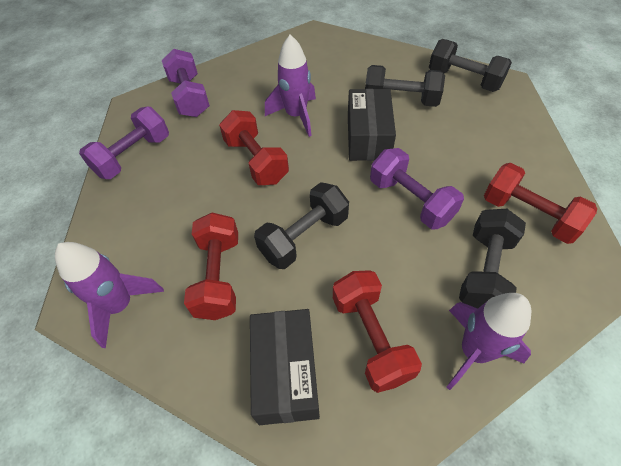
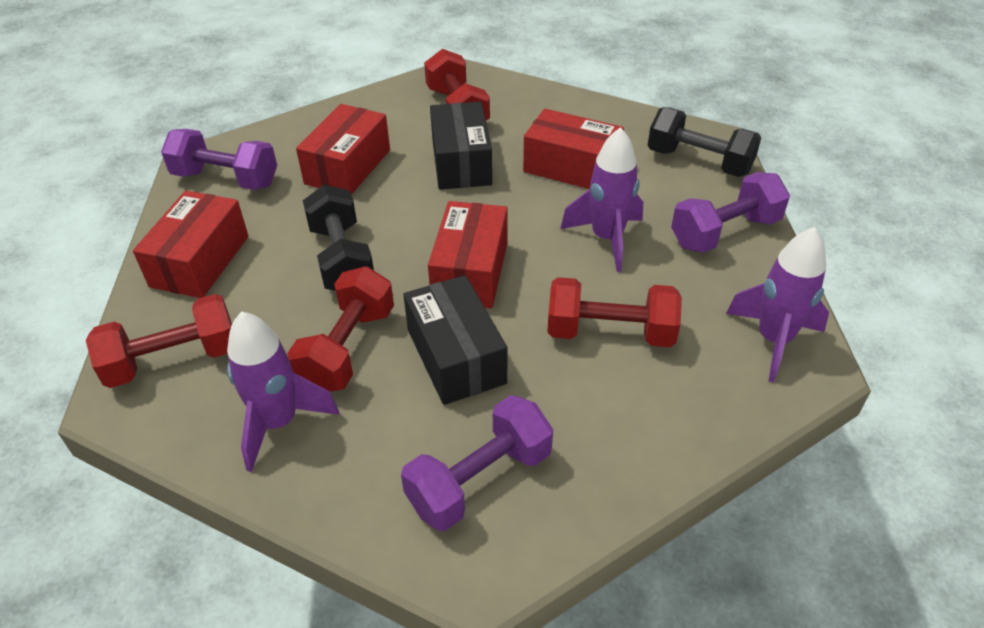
black dumbbell: 4 -> 2
red box: 0 -> 4

